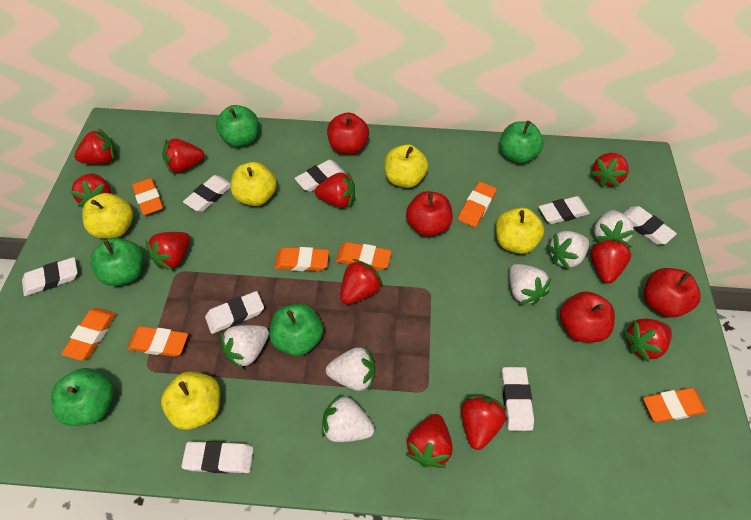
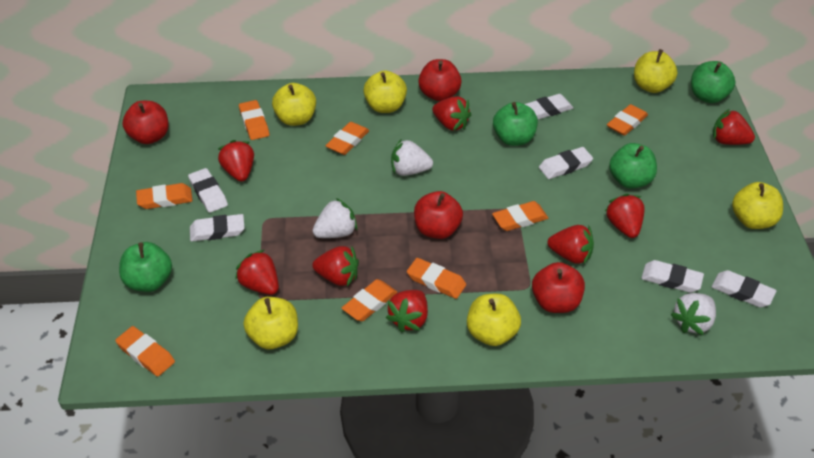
green apple: 5 -> 4
orange eraser: 7 -> 8
red strawberry: 11 -> 8
white eraser: 8 -> 6
white strawberry: 6 -> 3
yellow apple: 5 -> 6

